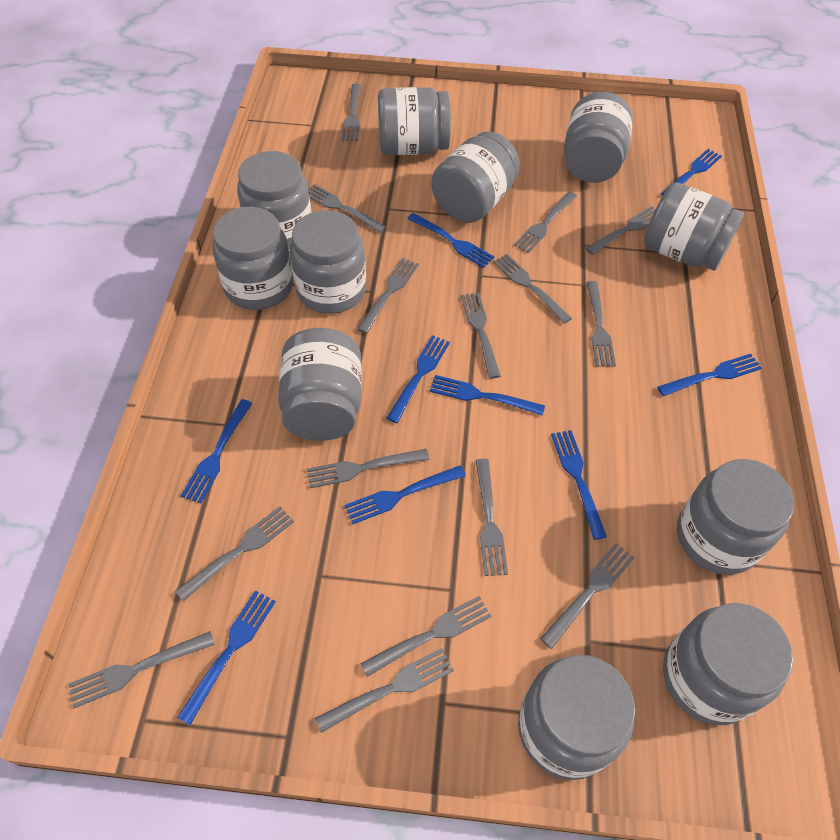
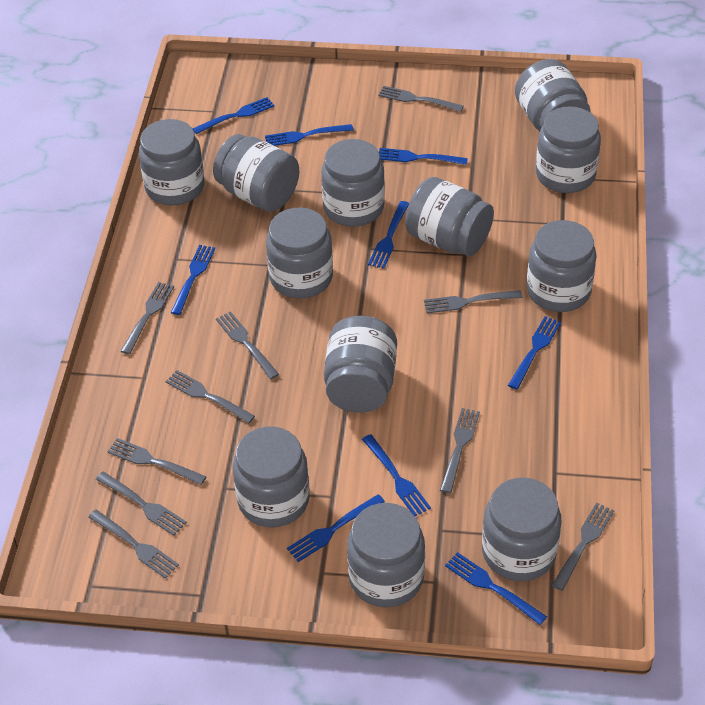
grey fork: 15 -> 10
grey jar: 11 -> 12

